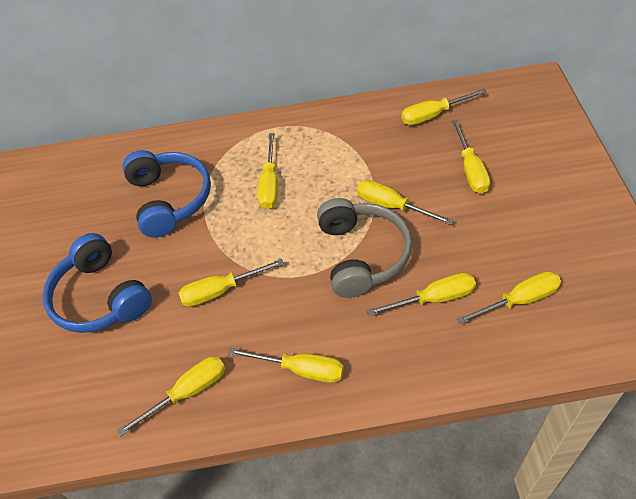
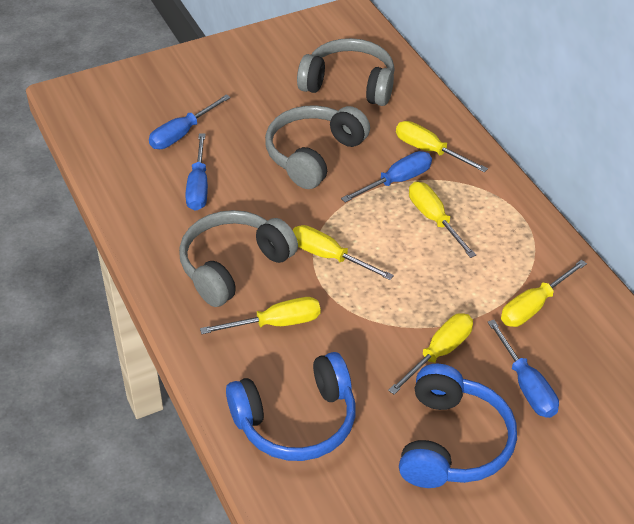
blue screwdriver: 0 -> 4
grey headphones: 1 -> 3
yellow screwdriver: 9 -> 6

